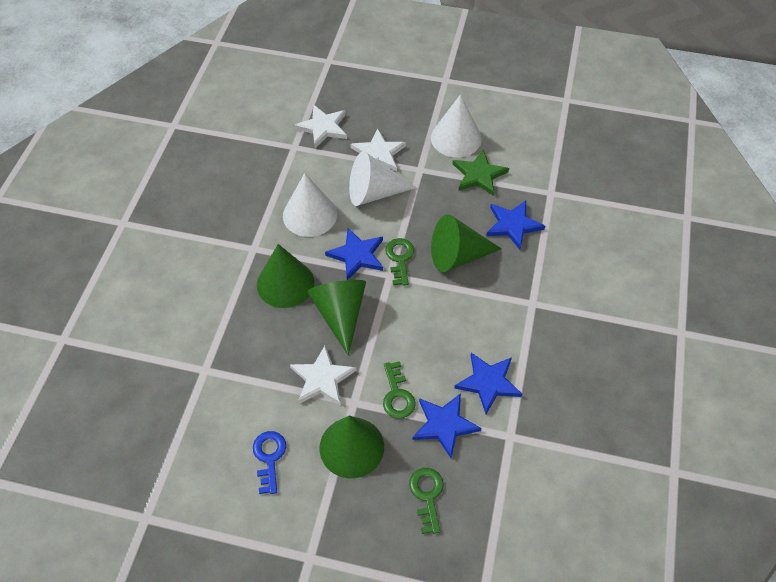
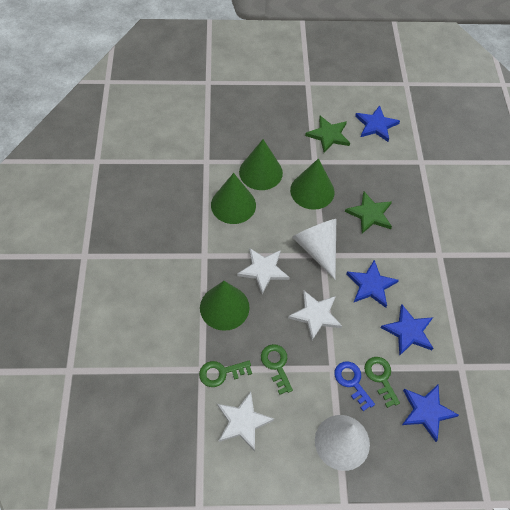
green star: 1 -> 2
white cone: 3 -> 2

